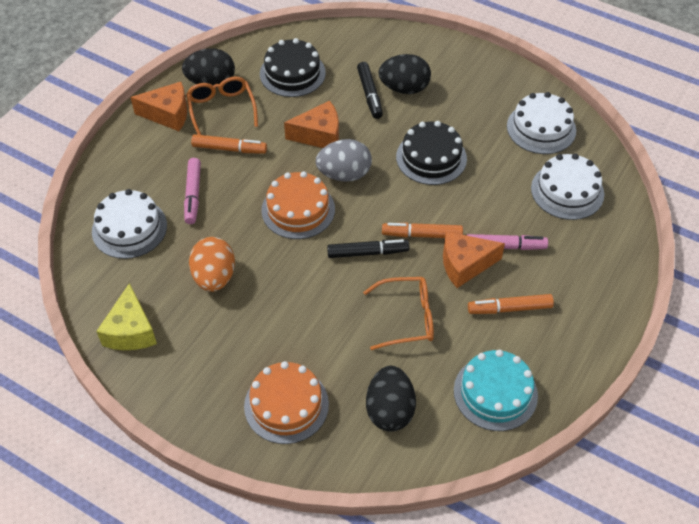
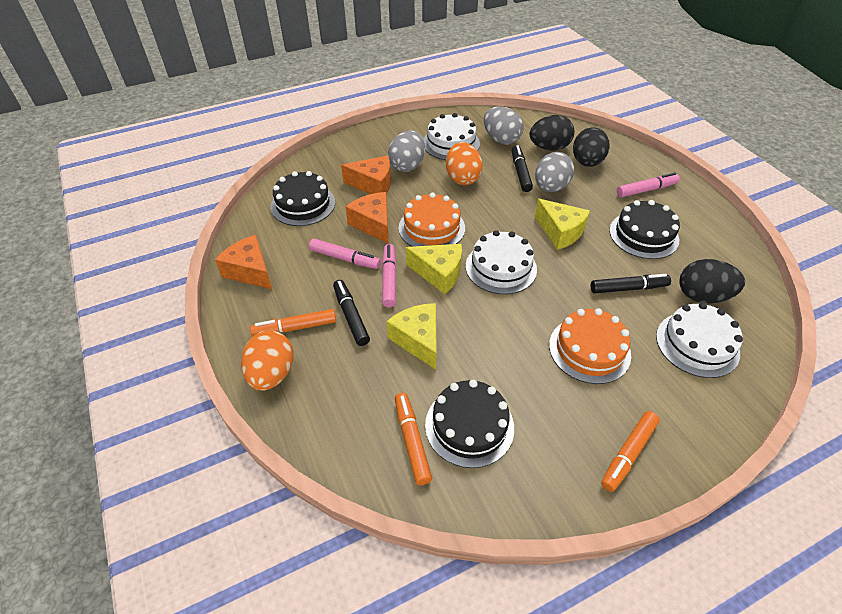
black cake: 2 -> 3
black marker: 2 -> 3
grey egg: 1 -> 3
orange egg: 1 -> 2
orange glasses: 2 -> 0
pink marker: 2 -> 3
turquoise cake: 1 -> 0
yellow cheese: 1 -> 3

